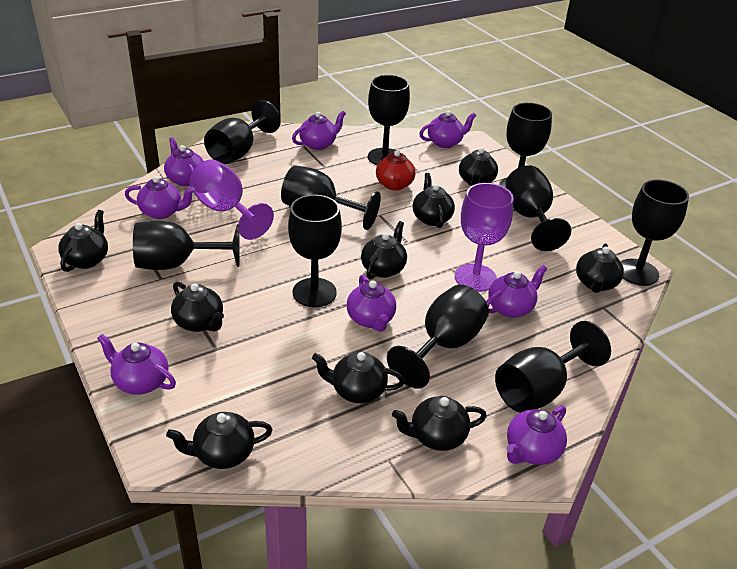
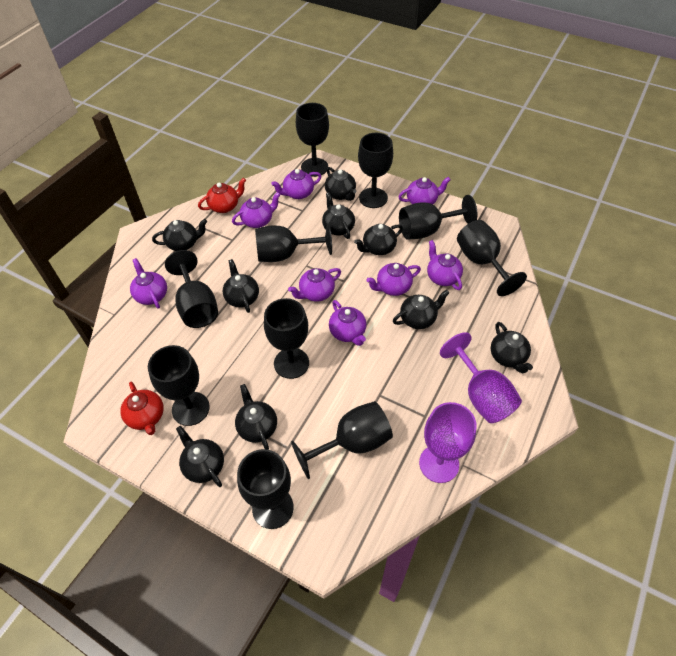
red teapot: 1 -> 2

